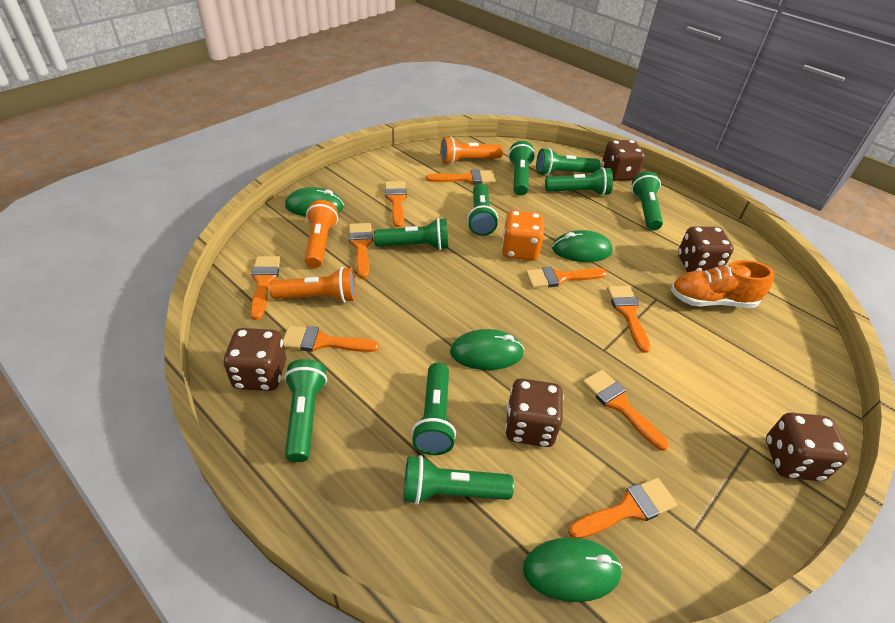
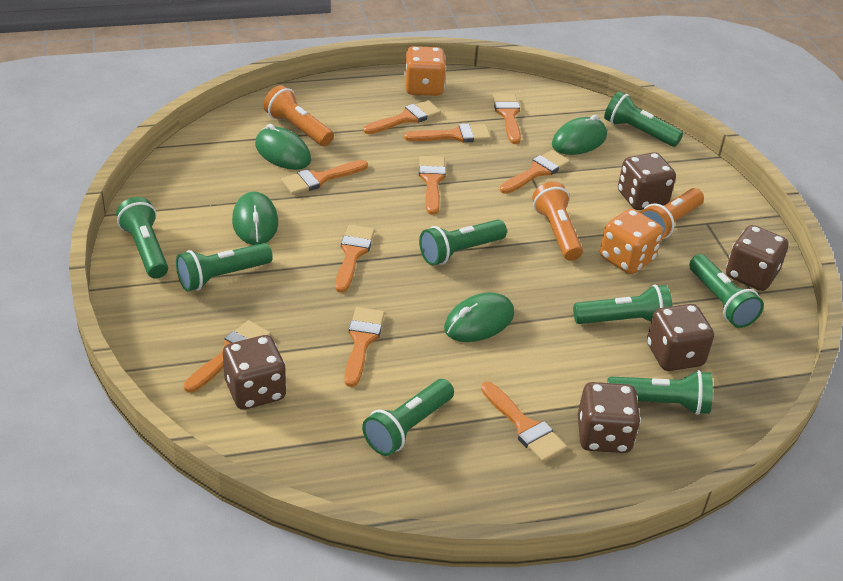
green flashlight: 9 -> 8
orange brush: 9 -> 10
orange dice: 1 -> 2
orange shoe: 1 -> 0

